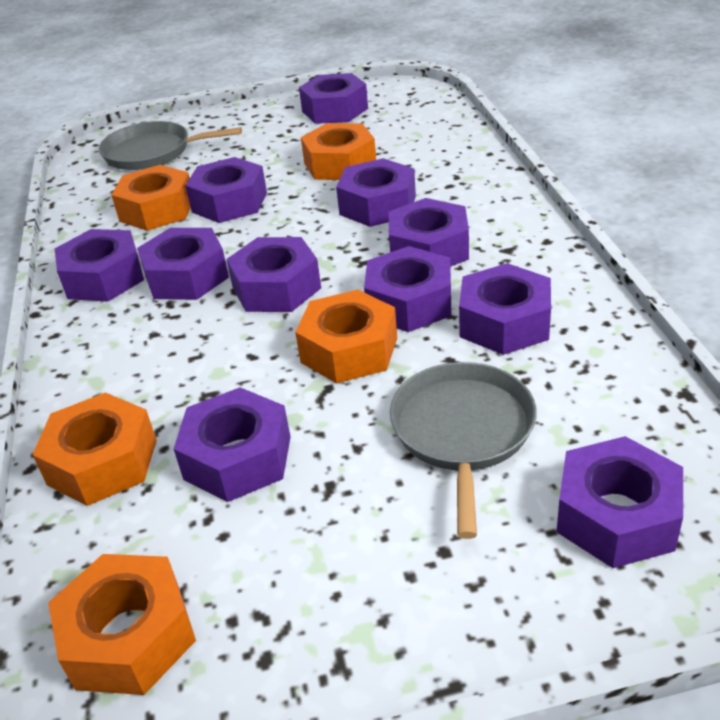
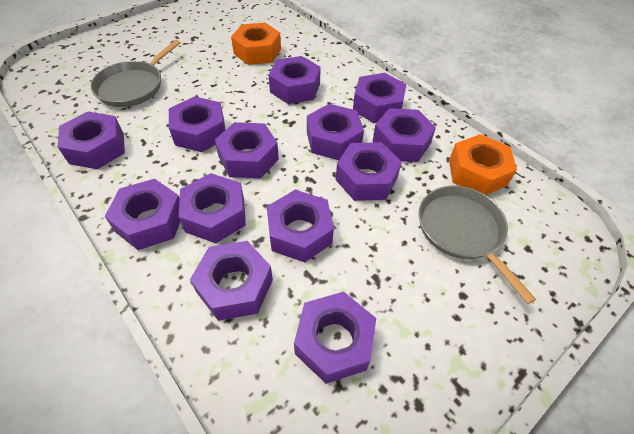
orange nut: 5 -> 2
purple nut: 11 -> 13

